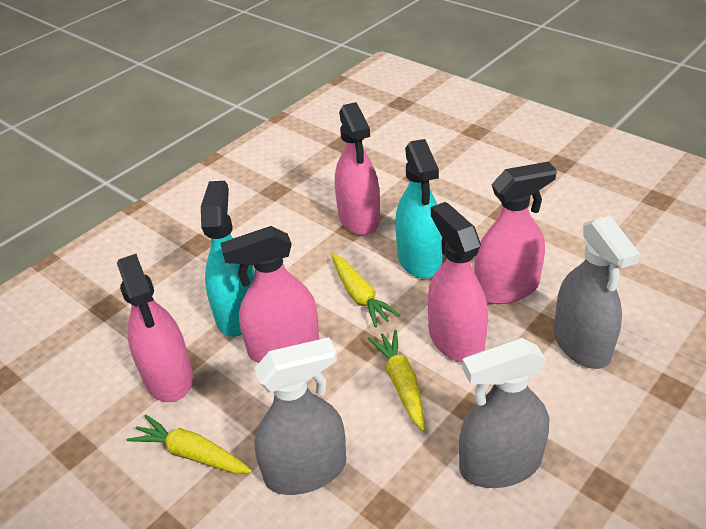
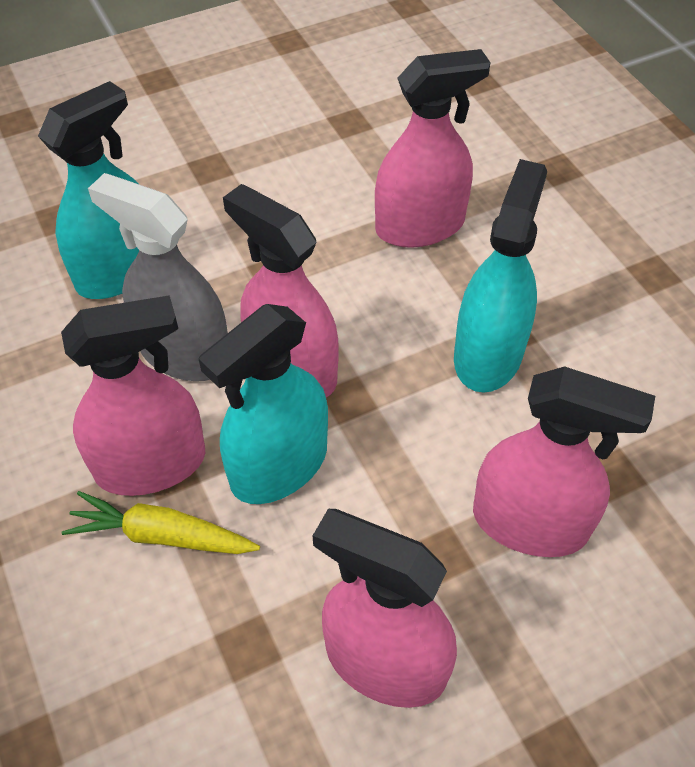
grey spray bottle: 3 -> 1
turquoise spray bottle: 2 -> 3
yellow carrot: 3 -> 1

